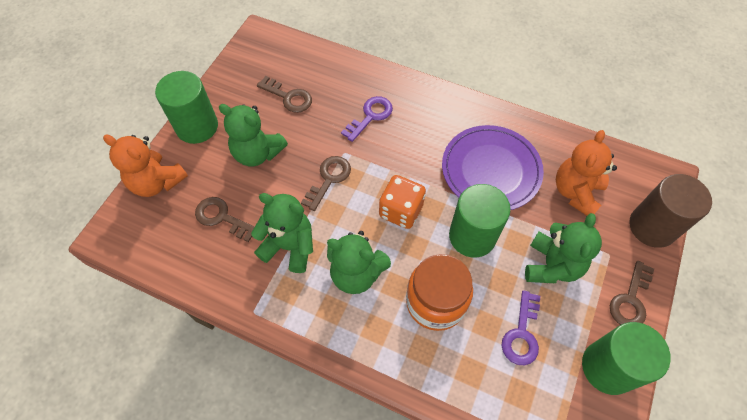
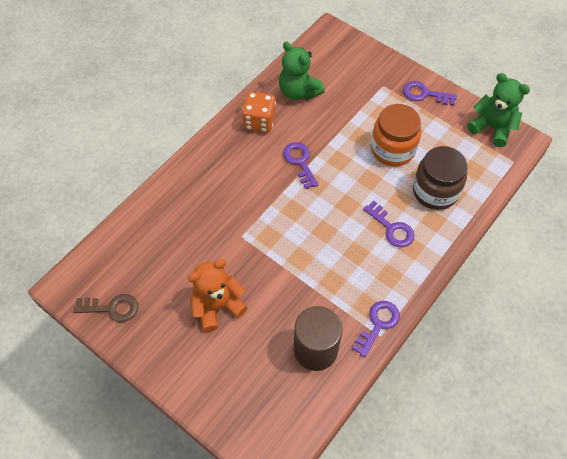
brown jar: 0 -> 1
brown key: 4 -> 1
green cylinder: 3 -> 0
green teddy bear: 4 -> 2
orange teddy bear: 2 -> 1
purple key: 2 -> 4
purple plate: 1 -> 0

